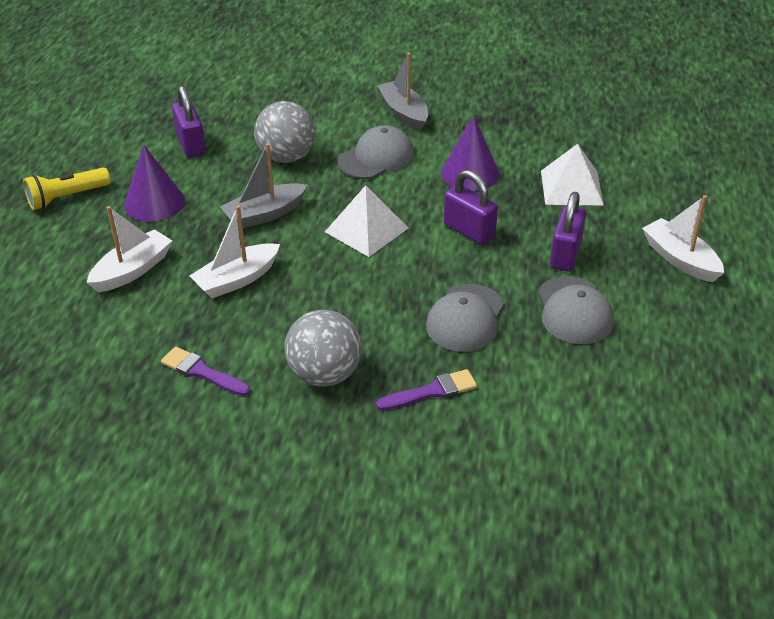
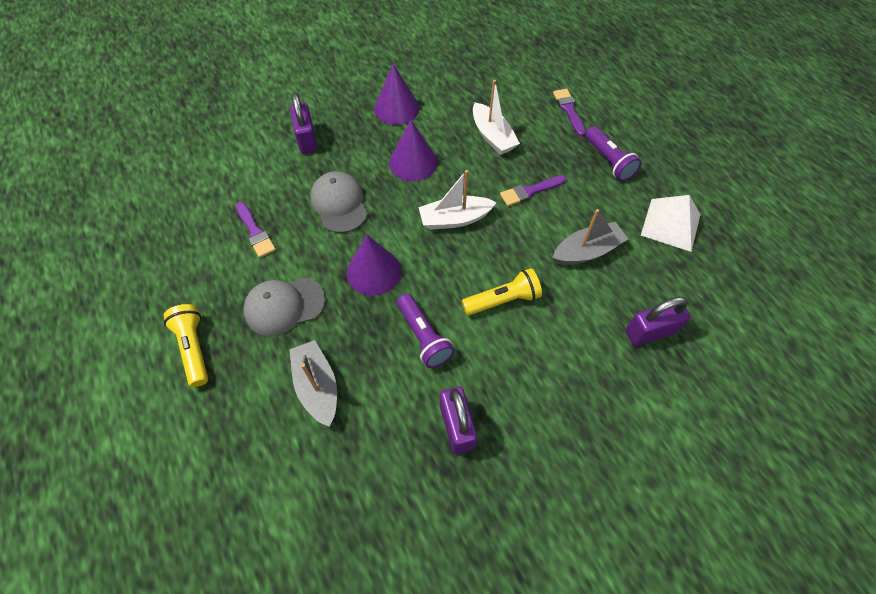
grey ball: 2 -> 0
grey cap: 3 -> 2
purple brush: 2 -> 3
purple cone: 2 -> 3
purple flashlight: 0 -> 2
white boat: 3 -> 2
white pyramid: 2 -> 1
yellow flashlight: 1 -> 2

